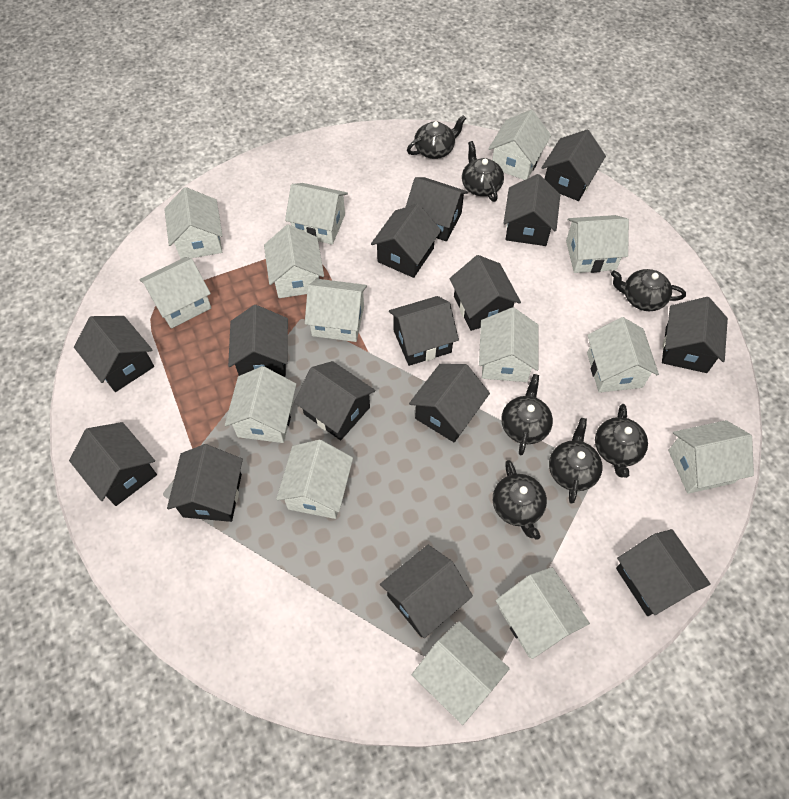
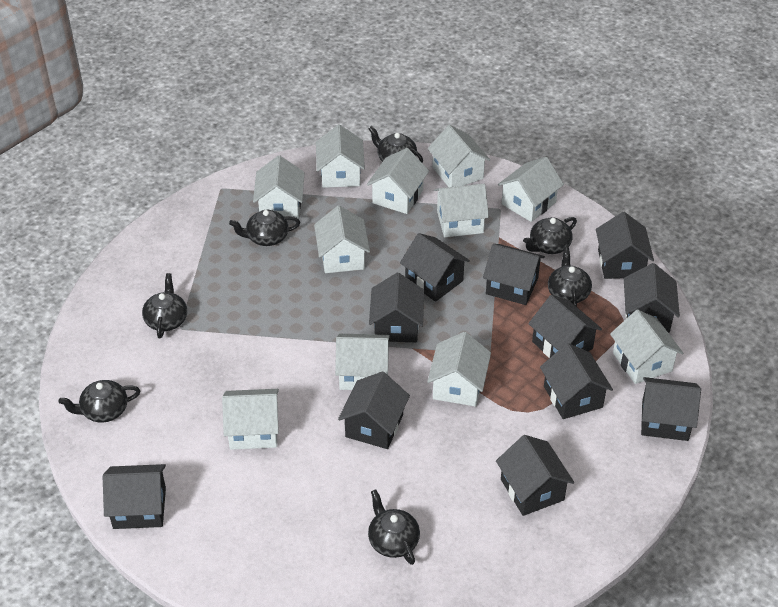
black house: 15 -> 11
white house: 14 -> 11

